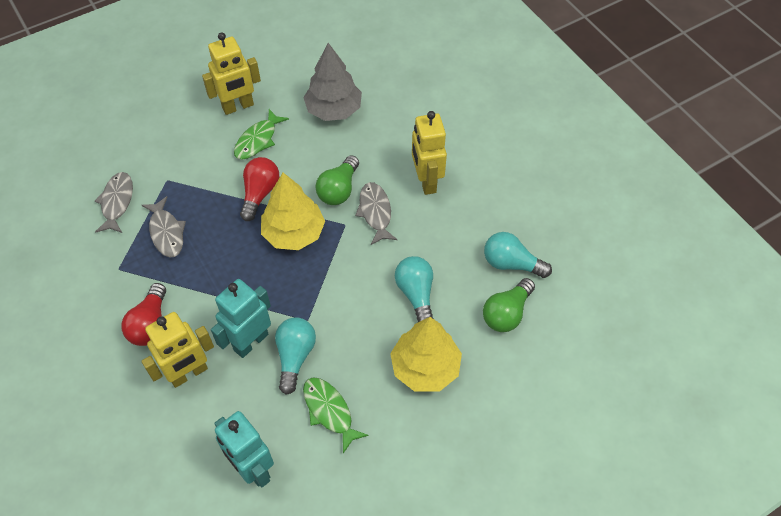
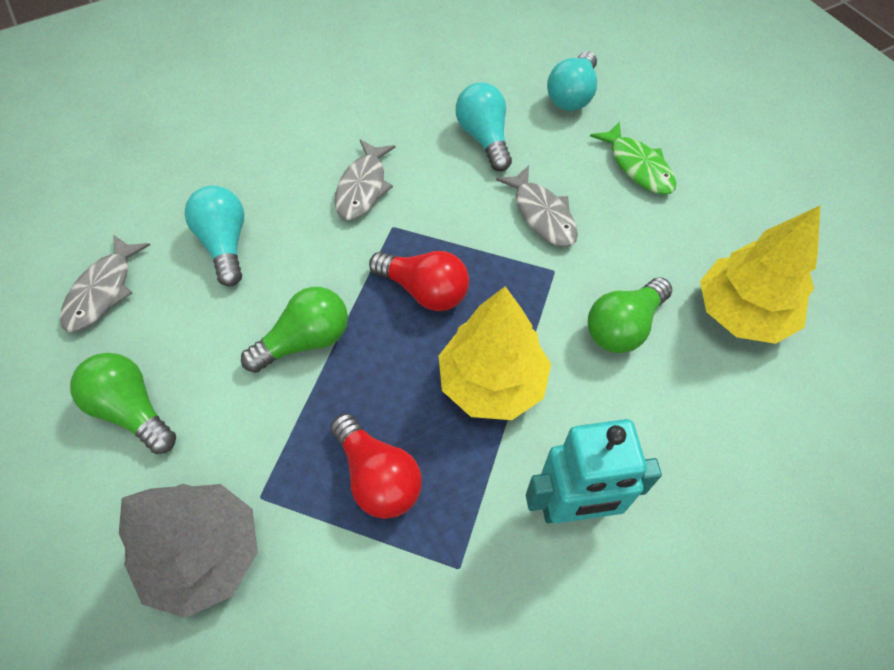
green fish: 2 -> 1
green light bulb: 2 -> 3
turquoise robot: 2 -> 1
yellow robot: 3 -> 0

